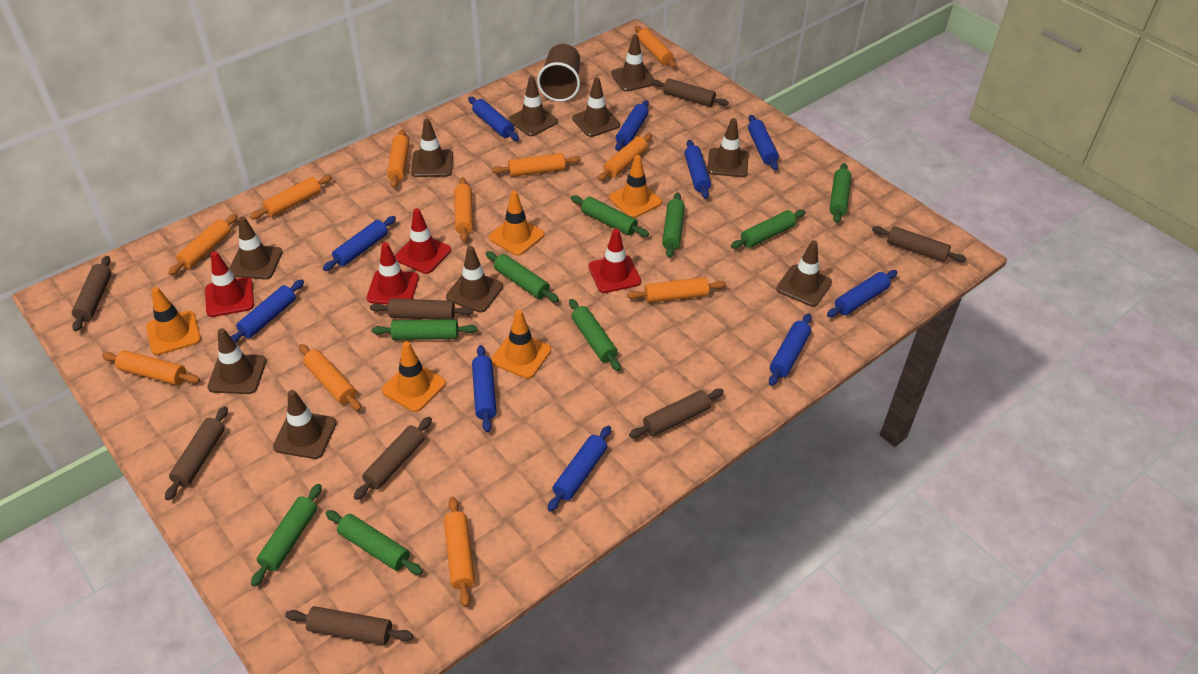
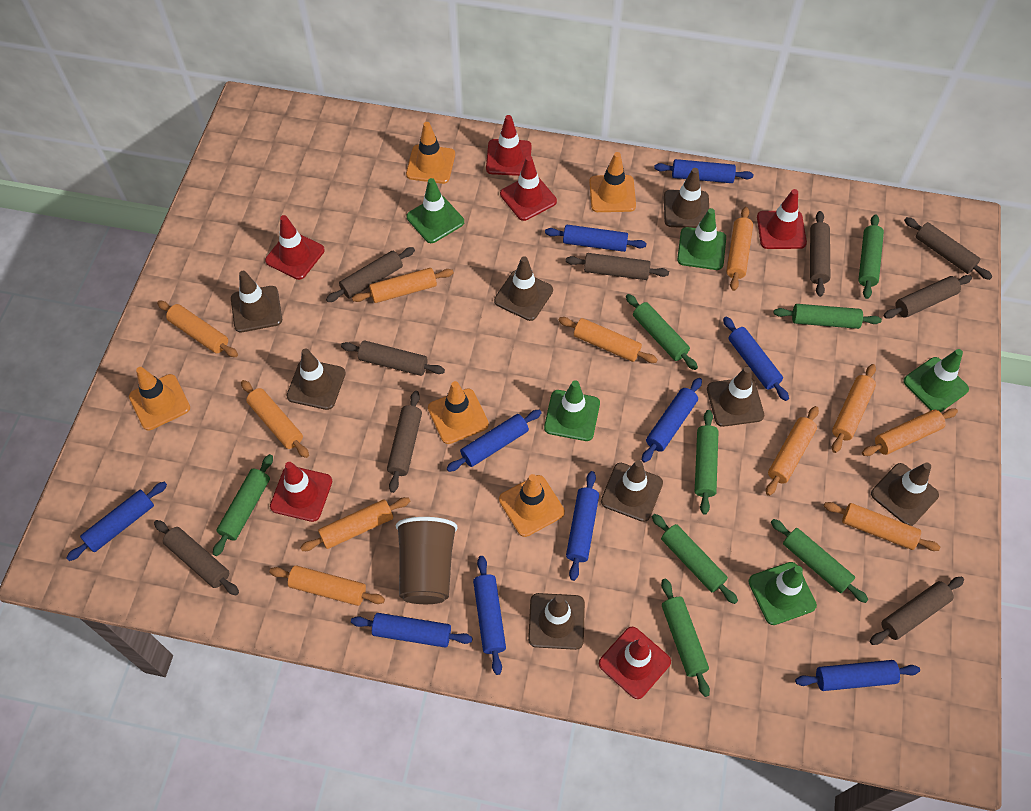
brown rolling pin: 8 -> 9
brown traffic cone: 10 -> 8
green rolling pin: 9 -> 8
green traffic cone: 0 -> 5
red traffic cone: 4 -> 6

